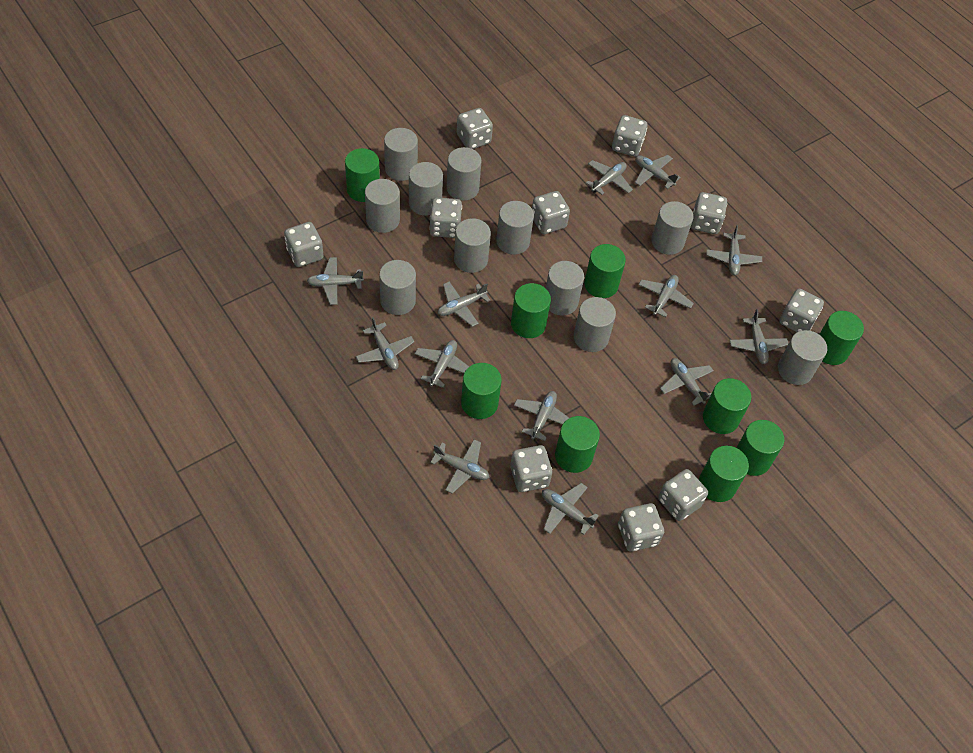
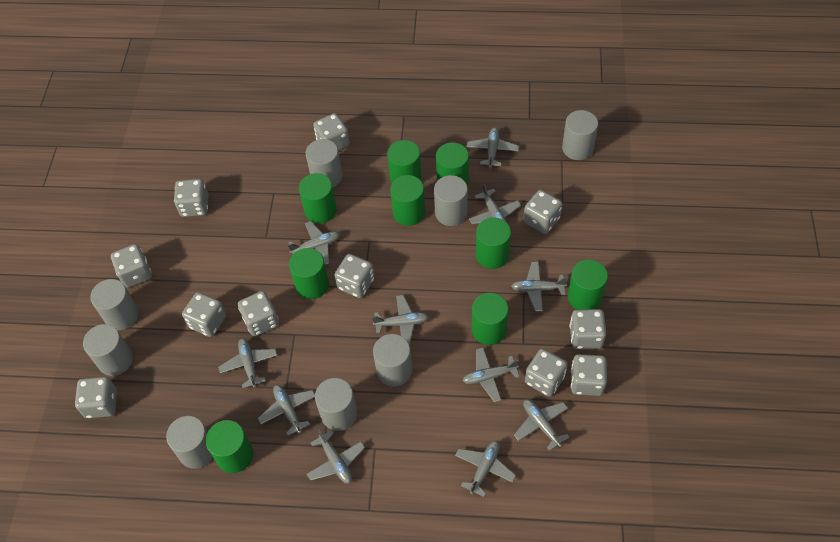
grey cylinder: 11 -> 8
grey dice: 10 -> 11
grey plane: 13 -> 11

